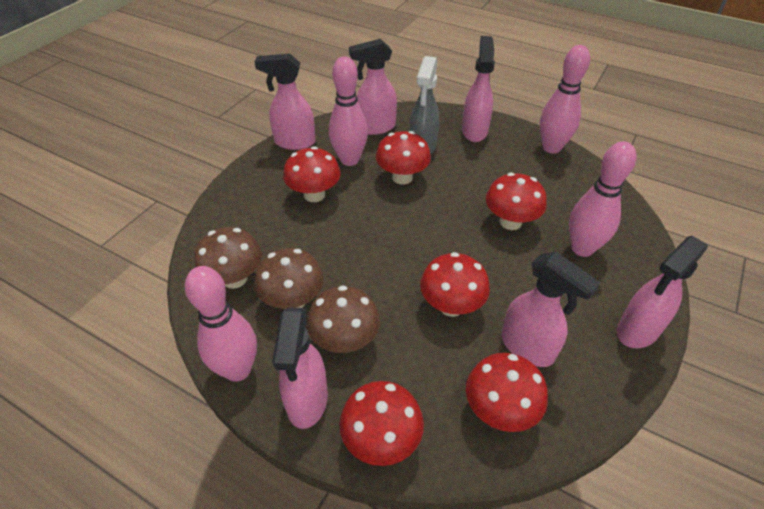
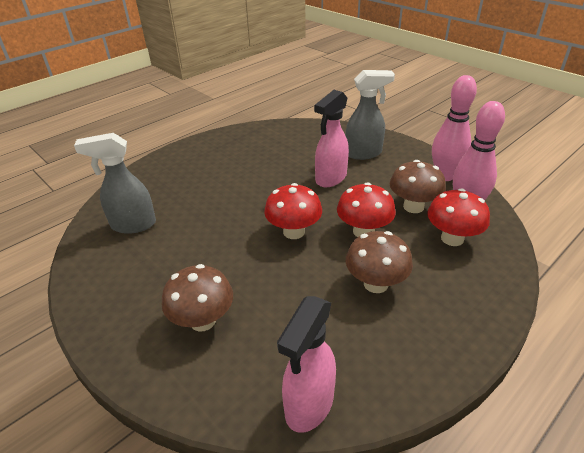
grey spray bottle: 1 -> 2
pink bowling pin: 4 -> 2
pink spray bottle: 6 -> 2
red mushroom: 6 -> 3

